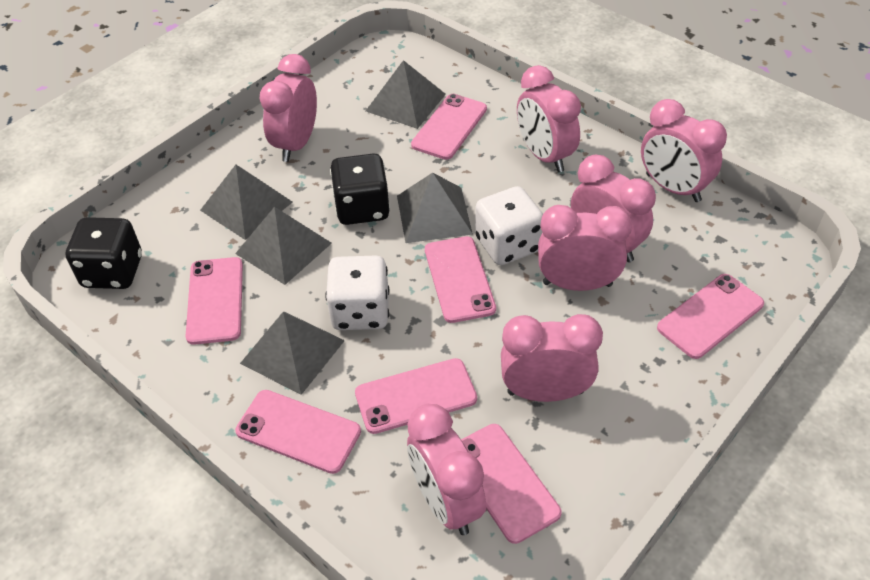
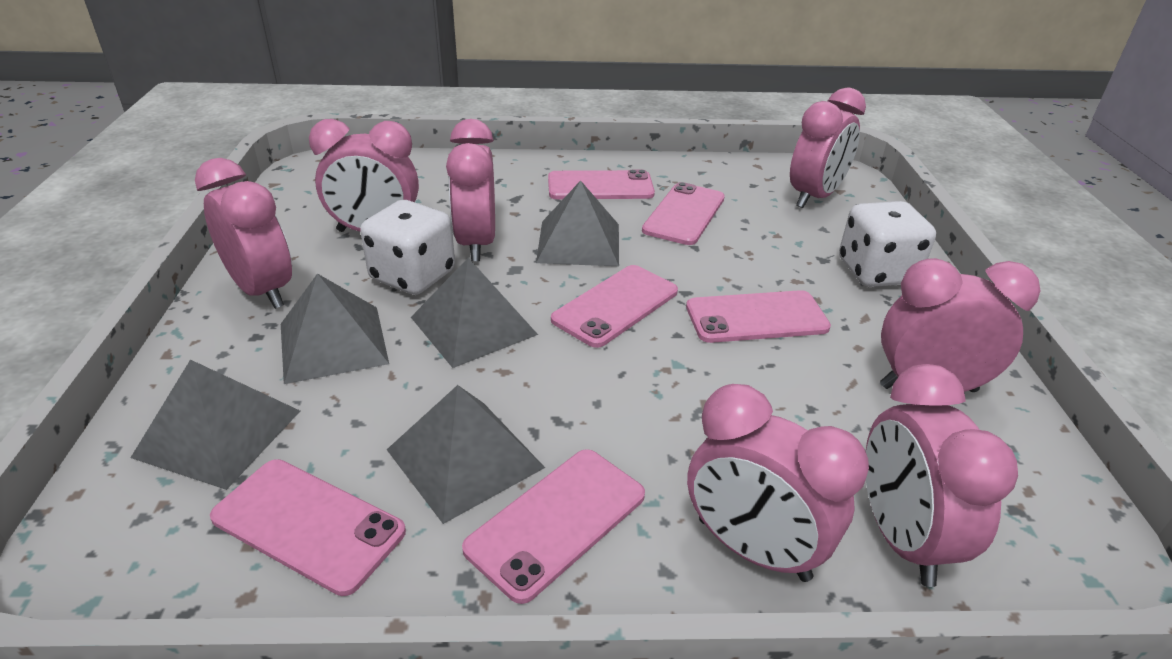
black dice: 2 -> 0
pink phone: 7 -> 6

